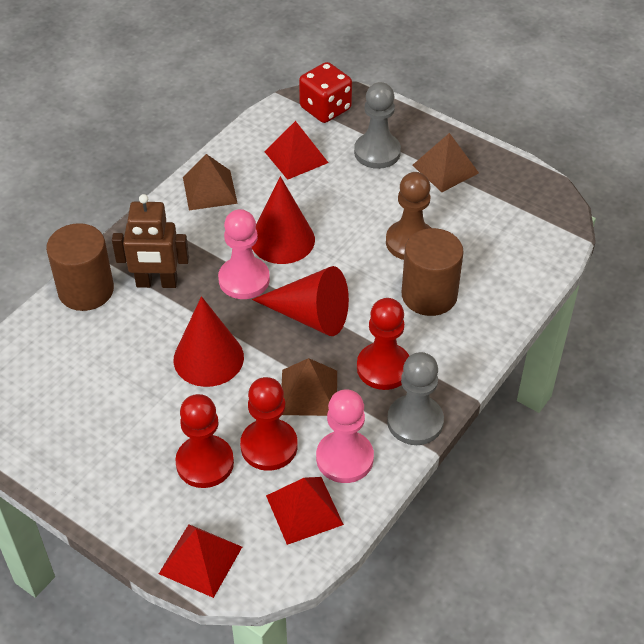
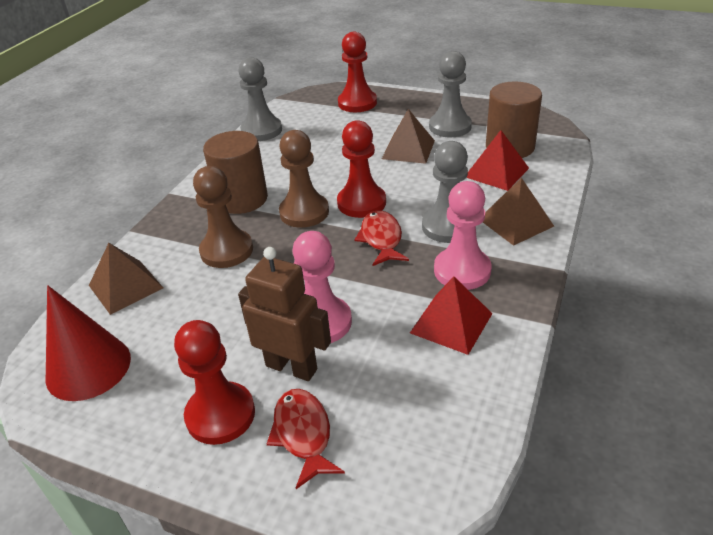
brown pawn: 1 -> 2
grey pawn: 2 -> 3
red cone: 3 -> 1
red dice: 1 -> 0
red fish: 0 -> 2
red pyramid: 3 -> 2

